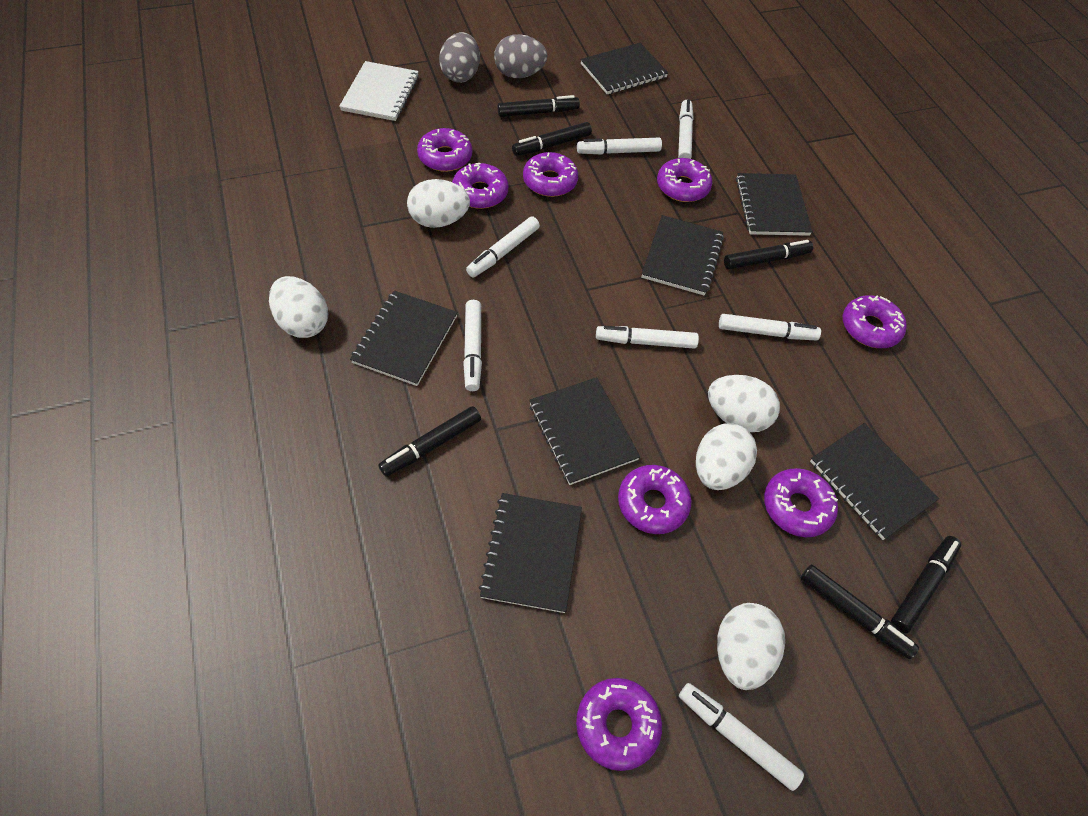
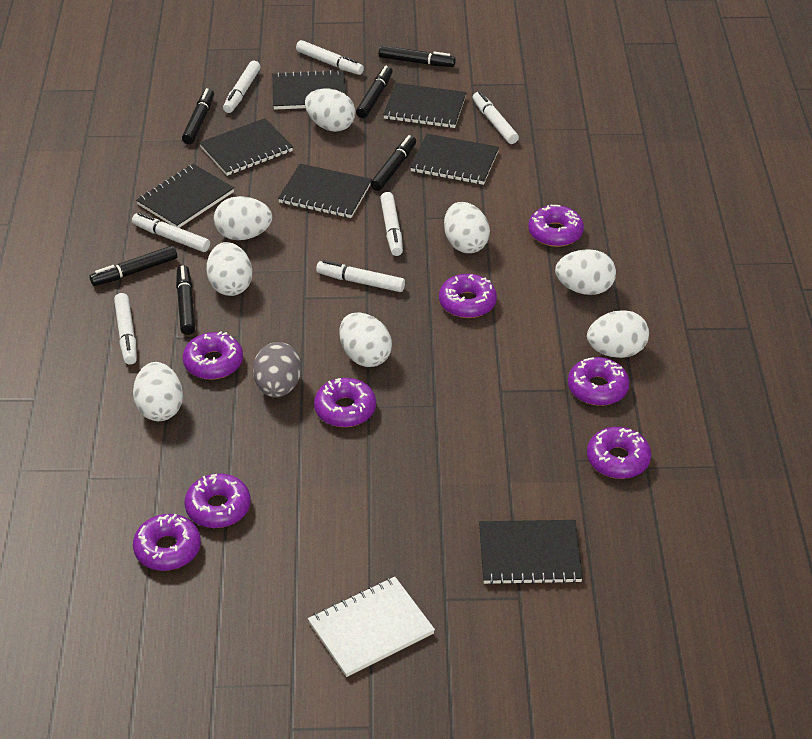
grey egg: 2 -> 1
white egg: 5 -> 8

